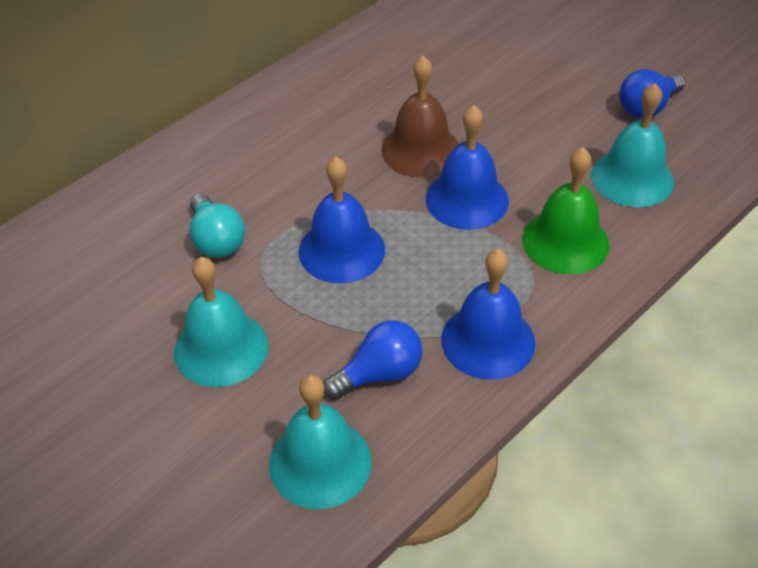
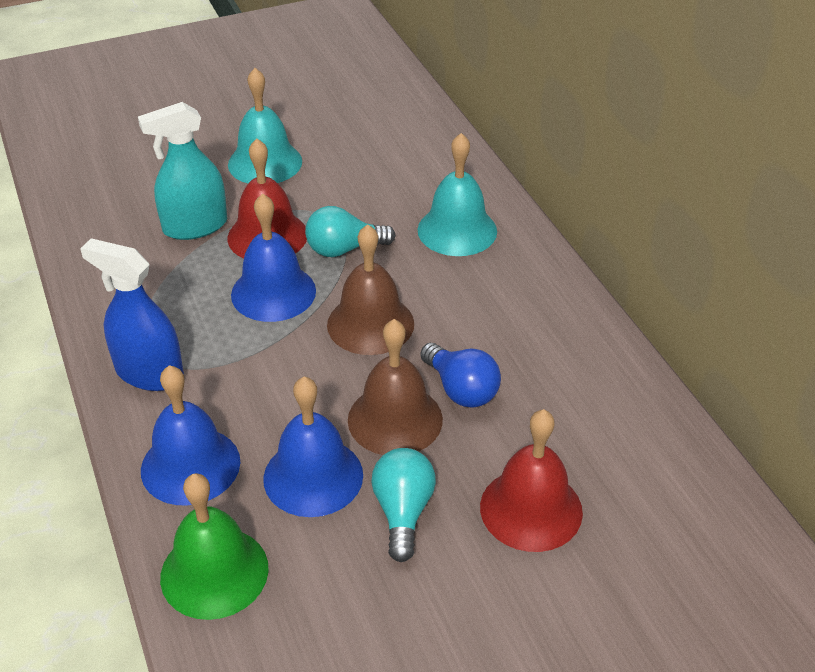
blue light bulb: 2 -> 1
blue spray bottle: 0 -> 1
brown bell: 1 -> 2
red bell: 0 -> 2
turquoise bell: 3 -> 2
turquoise light bulb: 1 -> 2
turquoise spray bottle: 0 -> 1

